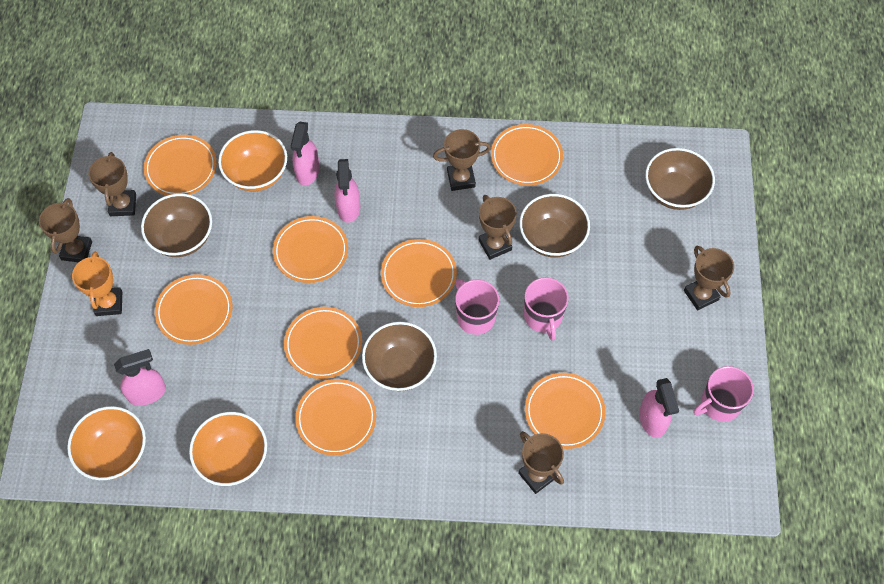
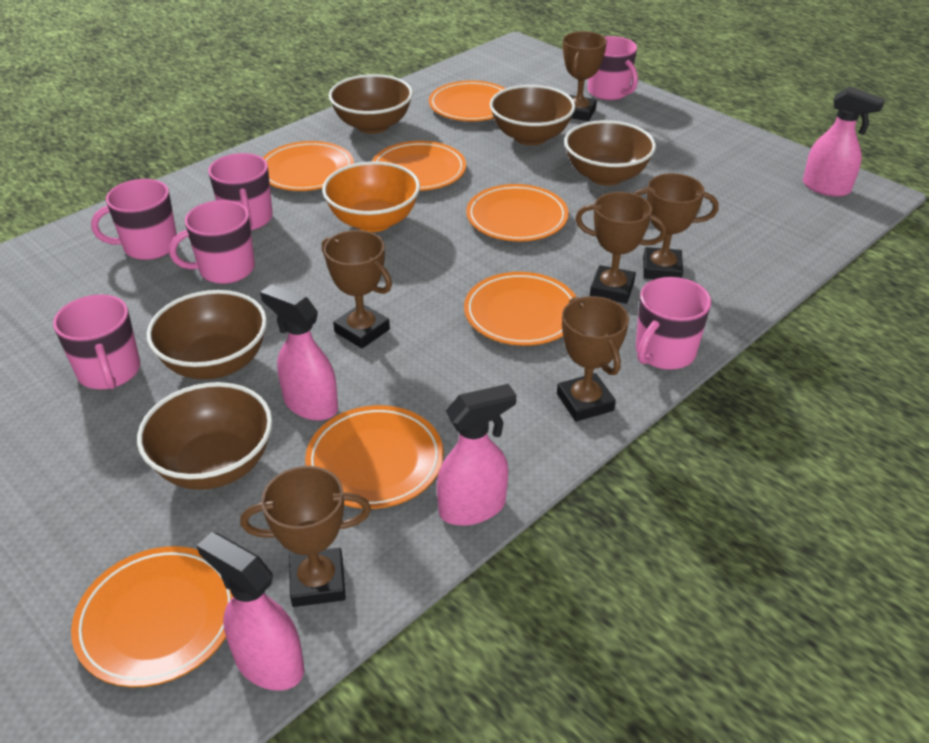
brown bowl: 4 -> 5
orange bowl: 3 -> 1
orange plate: 8 -> 7
orange trophy: 1 -> 0
pink mug: 3 -> 6

